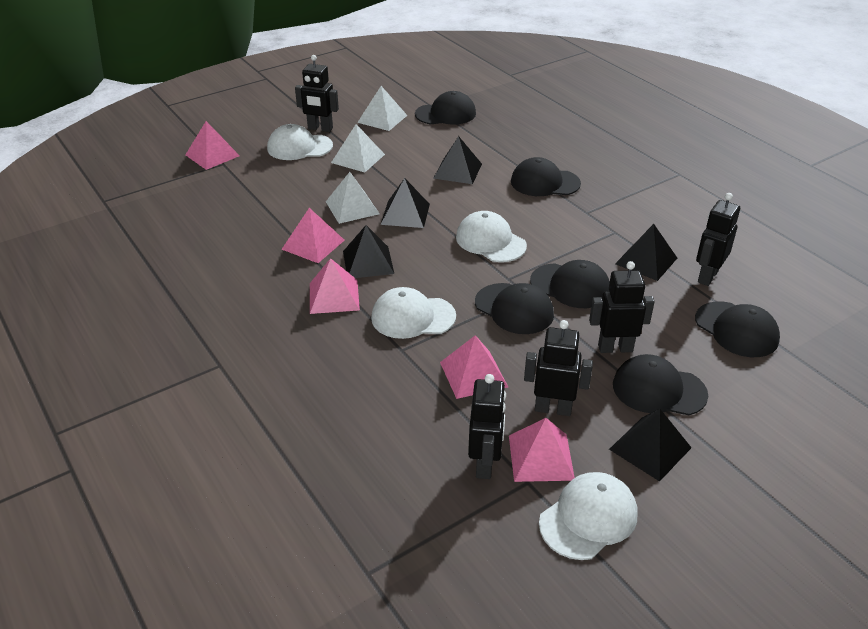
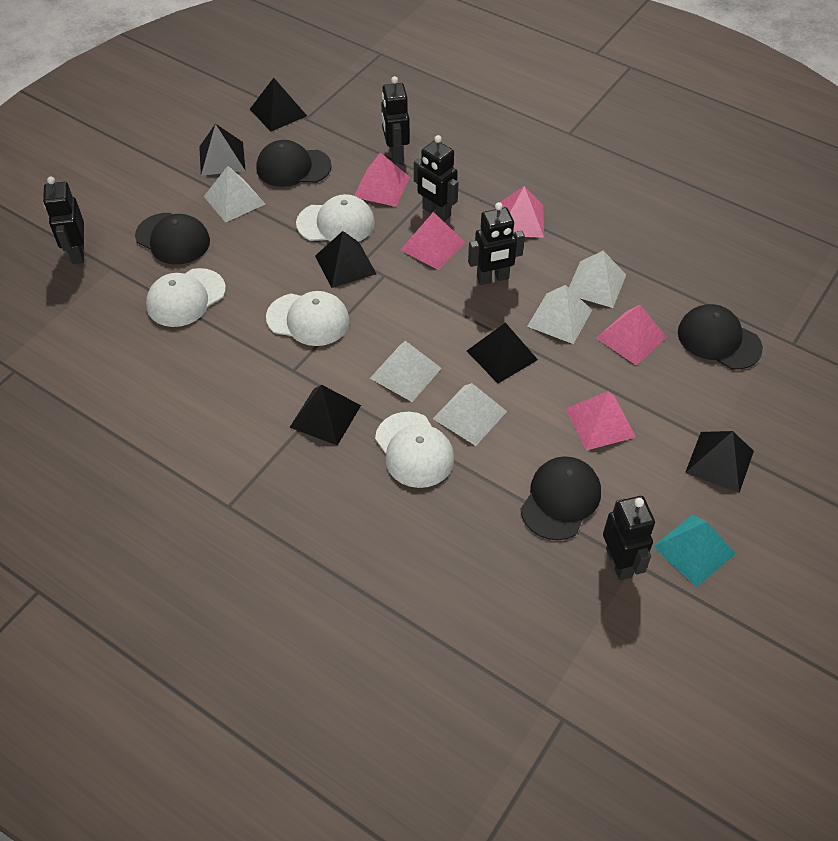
black cap: 6 -> 4
black pyramid: 5 -> 6
turquoise pyramid: 0 -> 1
white pyramid: 3 -> 5

